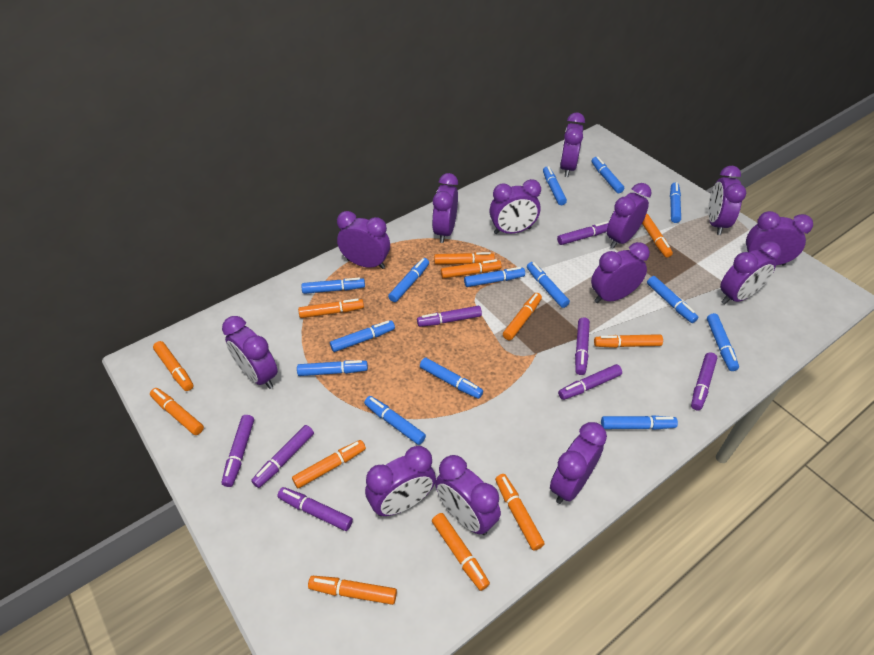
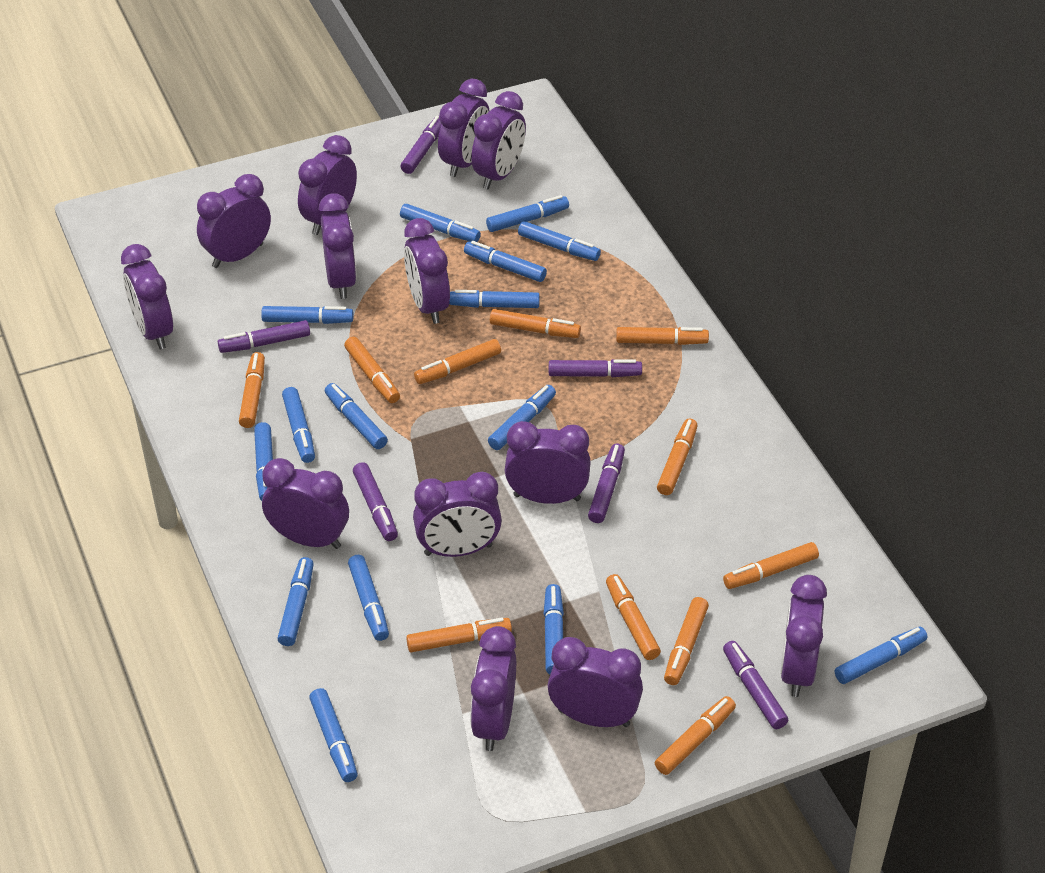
blue marker: 14 -> 15
orange marker: 12 -> 11
purple marker: 8 -> 6

